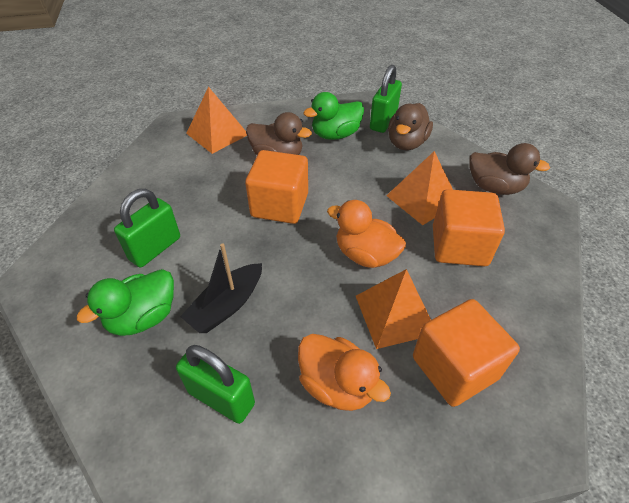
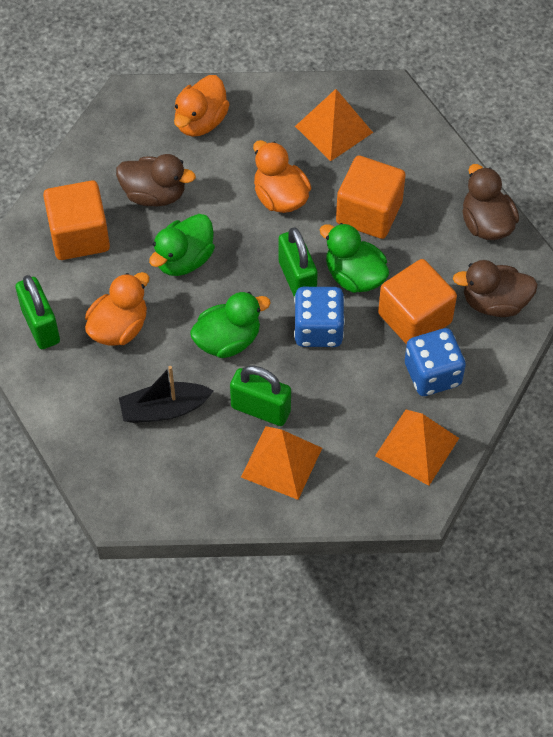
blue dice: 0 -> 2
green duck: 2 -> 3
orange duck: 2 -> 3

